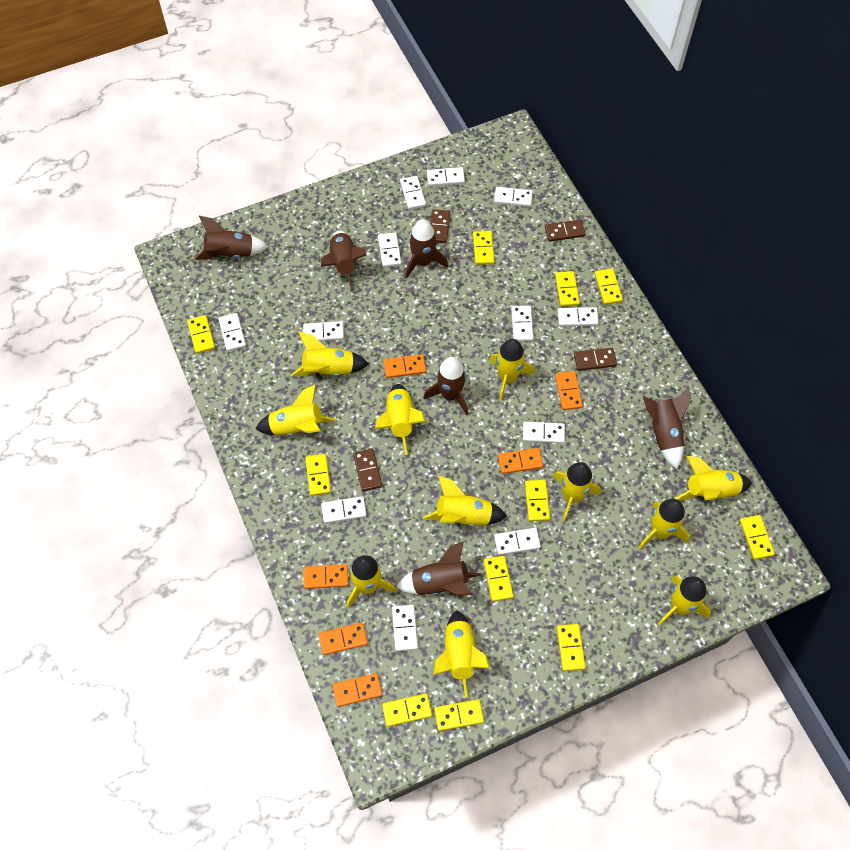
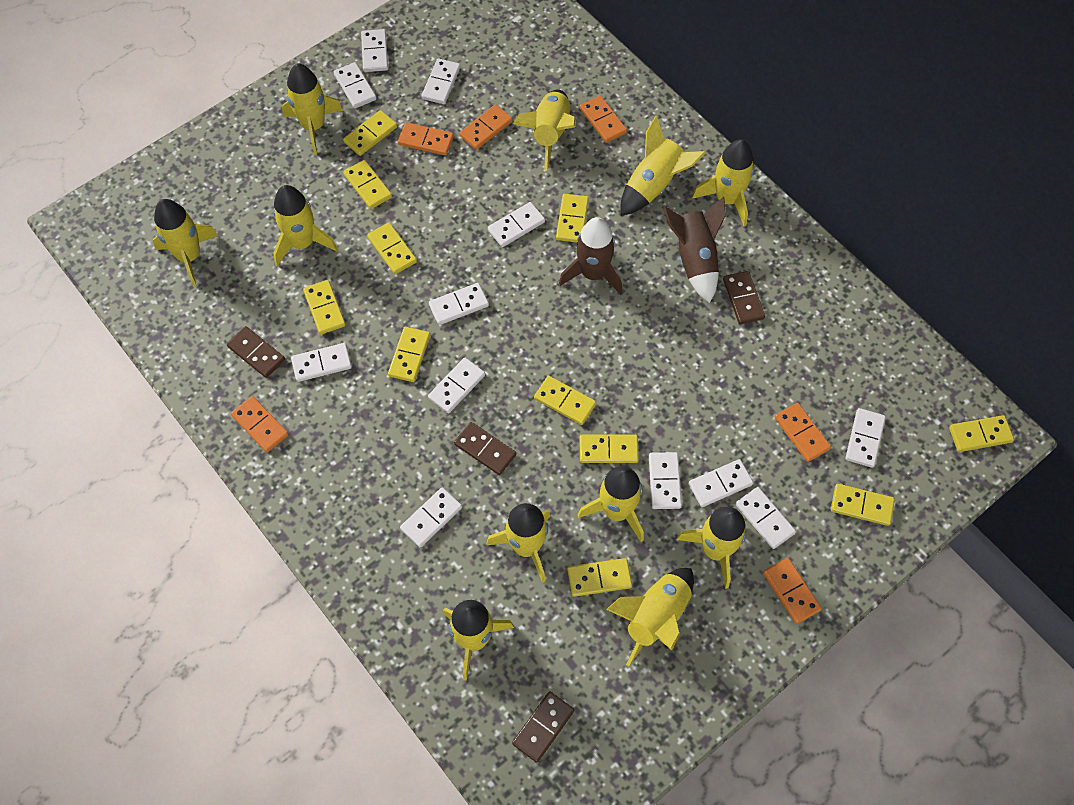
brown rocket: 6 -> 2

